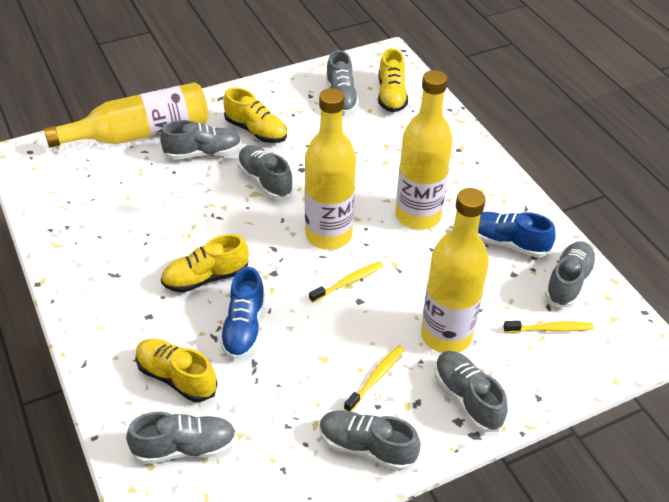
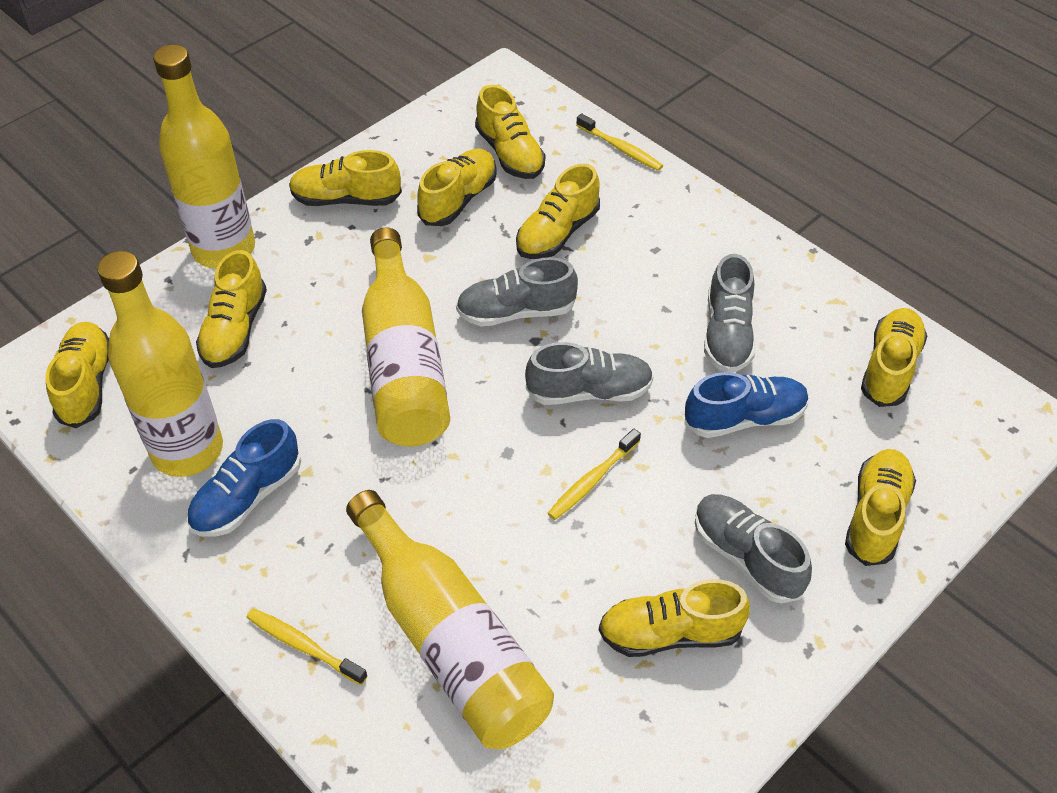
grey shoe: 7 -> 4
yellow shoe: 4 -> 9

